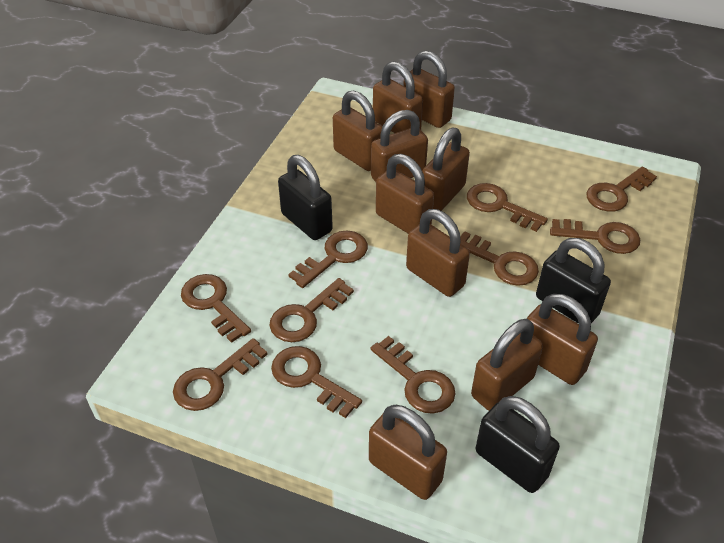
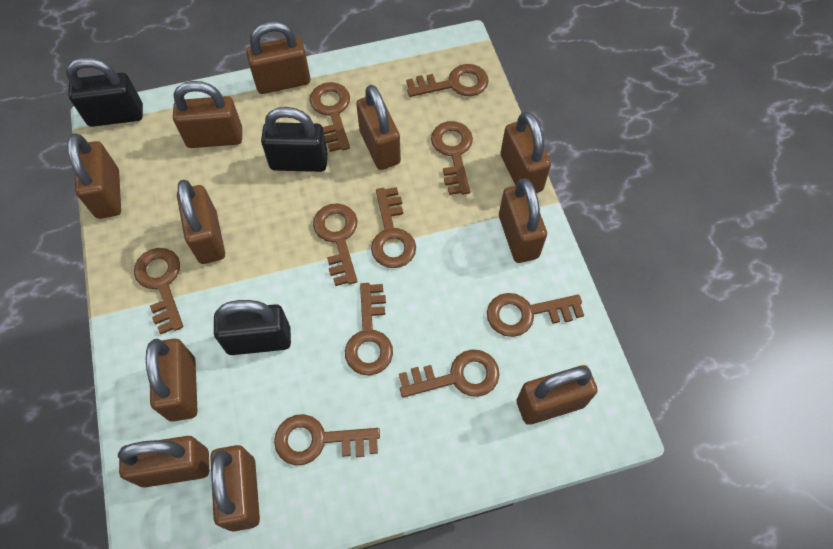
brown padlock: 10 -> 11

